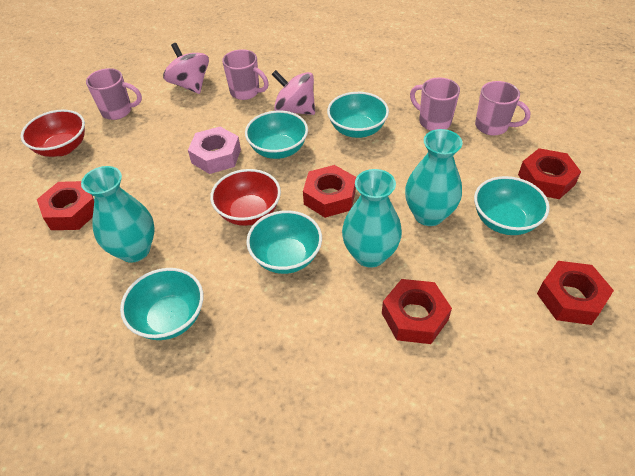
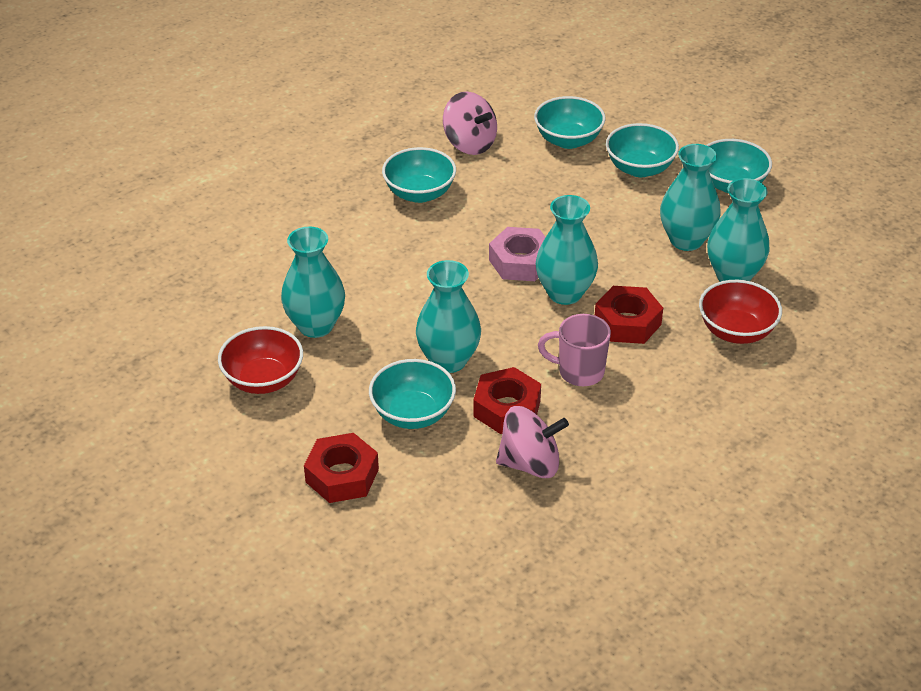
pink mug: 4 -> 1
red nut: 5 -> 3
turquoise vase: 3 -> 5

